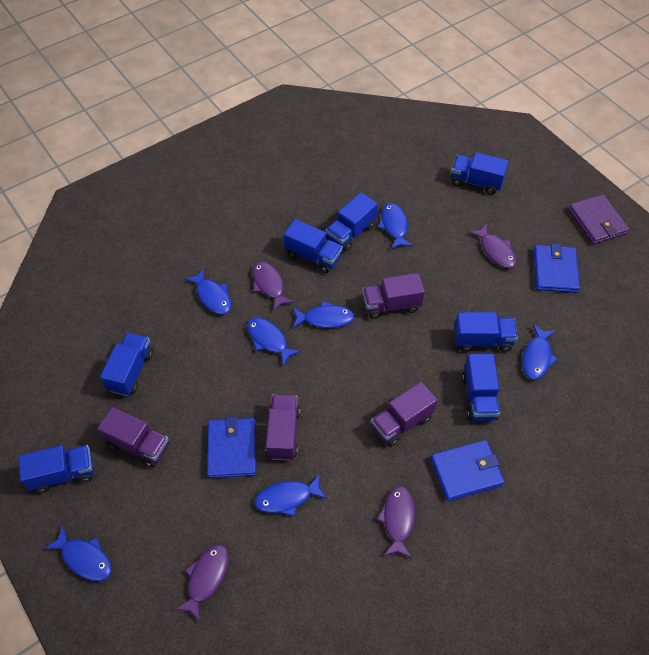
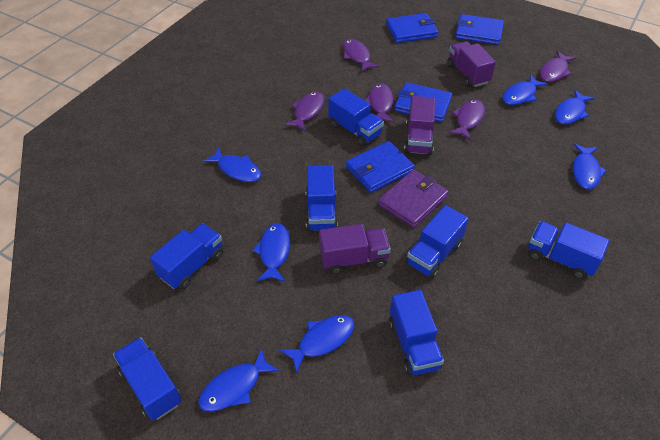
blue wallet: 3 -> 4
purple fish: 4 -> 5
purple truck: 4 -> 3

